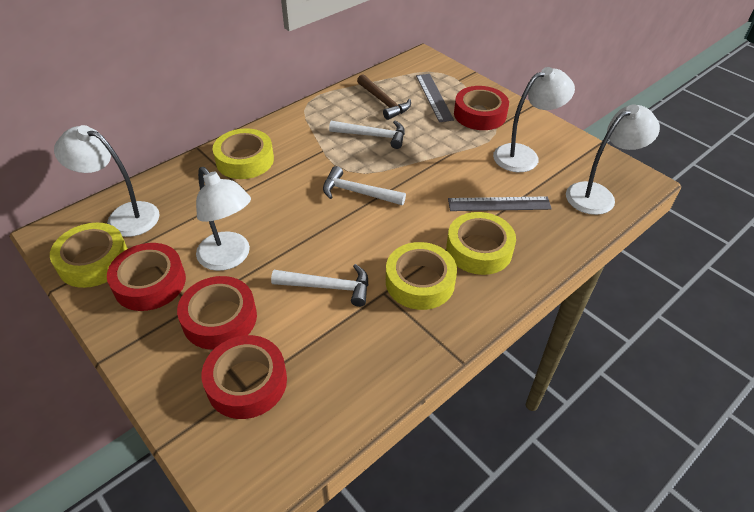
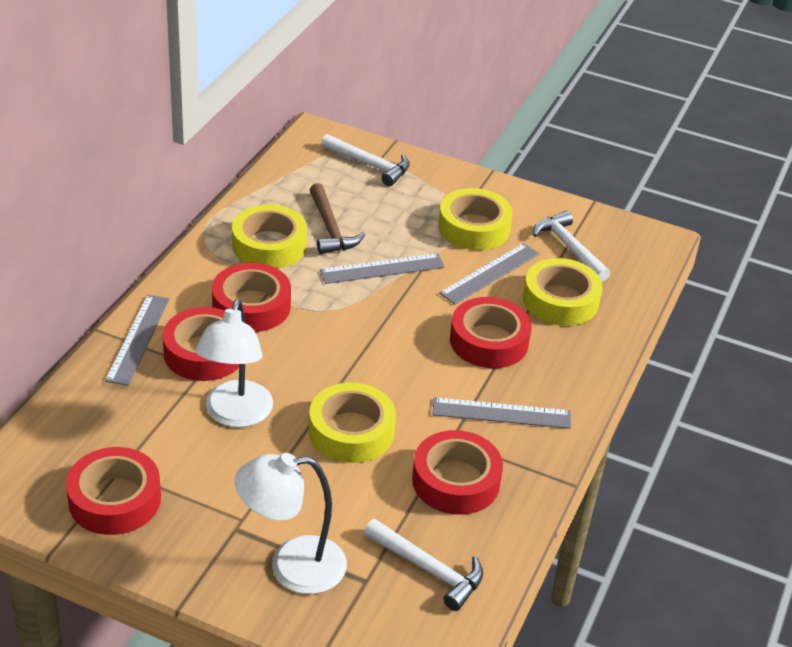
grey ruler: 2 -> 4
red tape: 4 -> 5
white lamp: 4 -> 2

